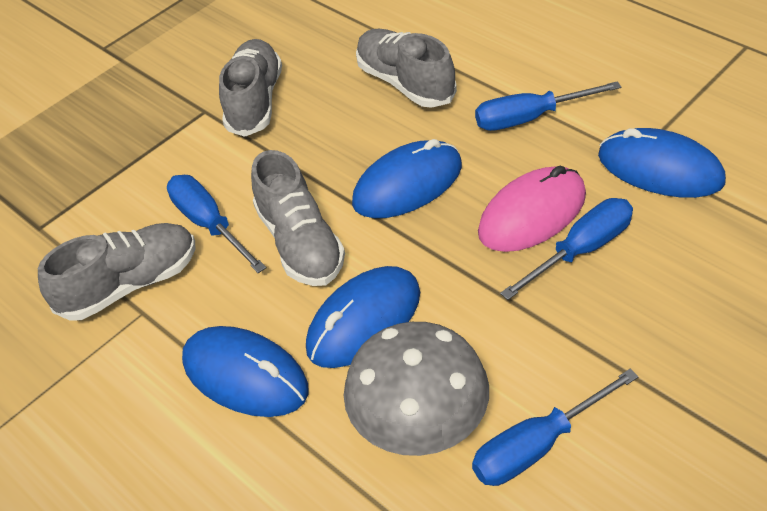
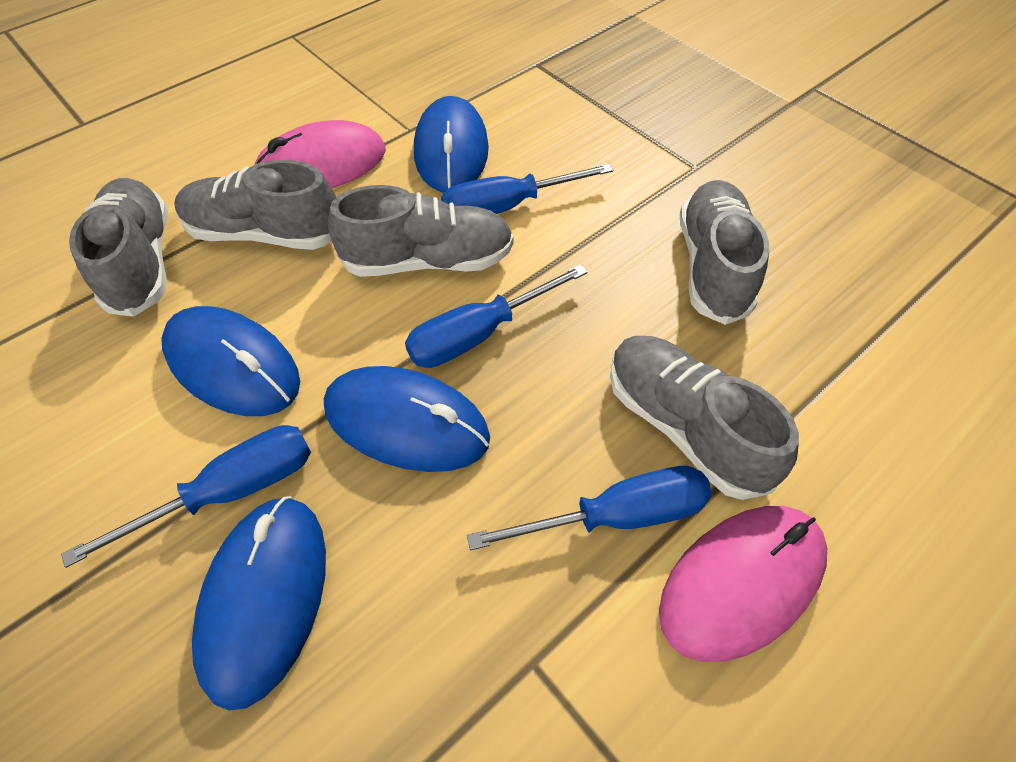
grey mushroom: 1 -> 0
grey shoe: 4 -> 5
pink mouse: 1 -> 2

